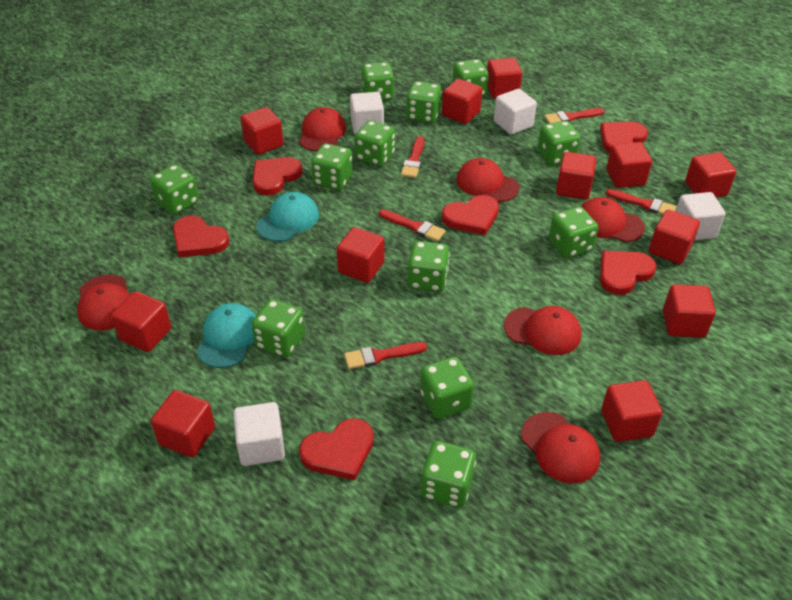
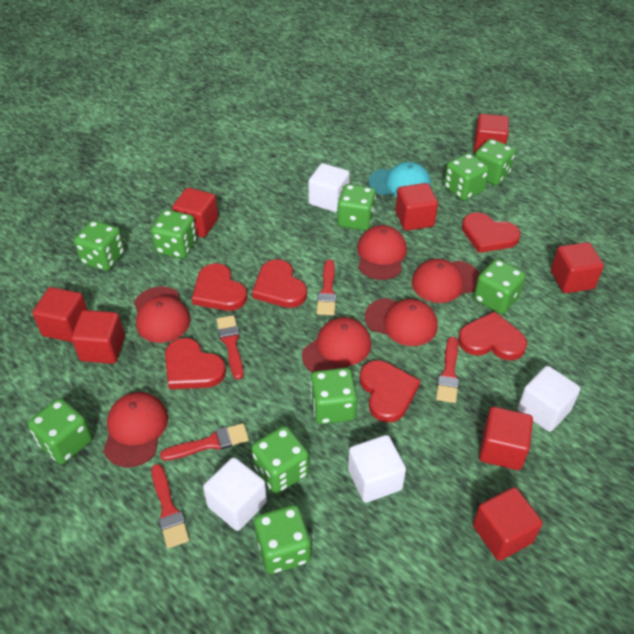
green dice: 12 -> 10
red cube: 12 -> 8
turquoise cap: 2 -> 1

